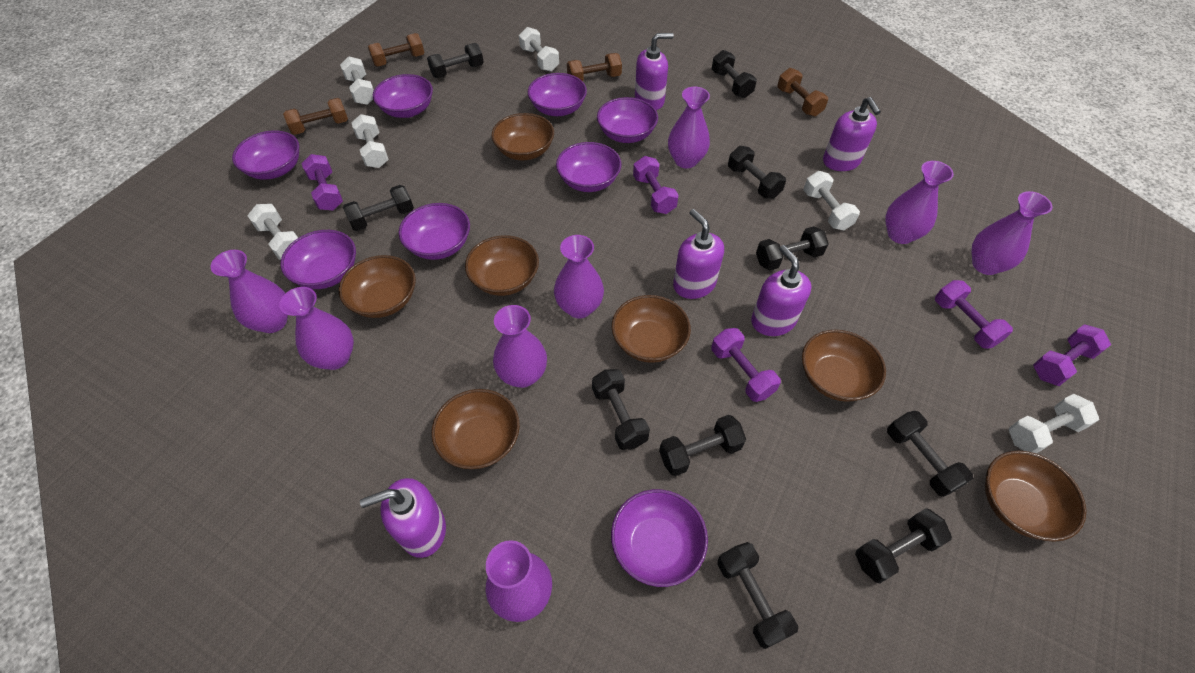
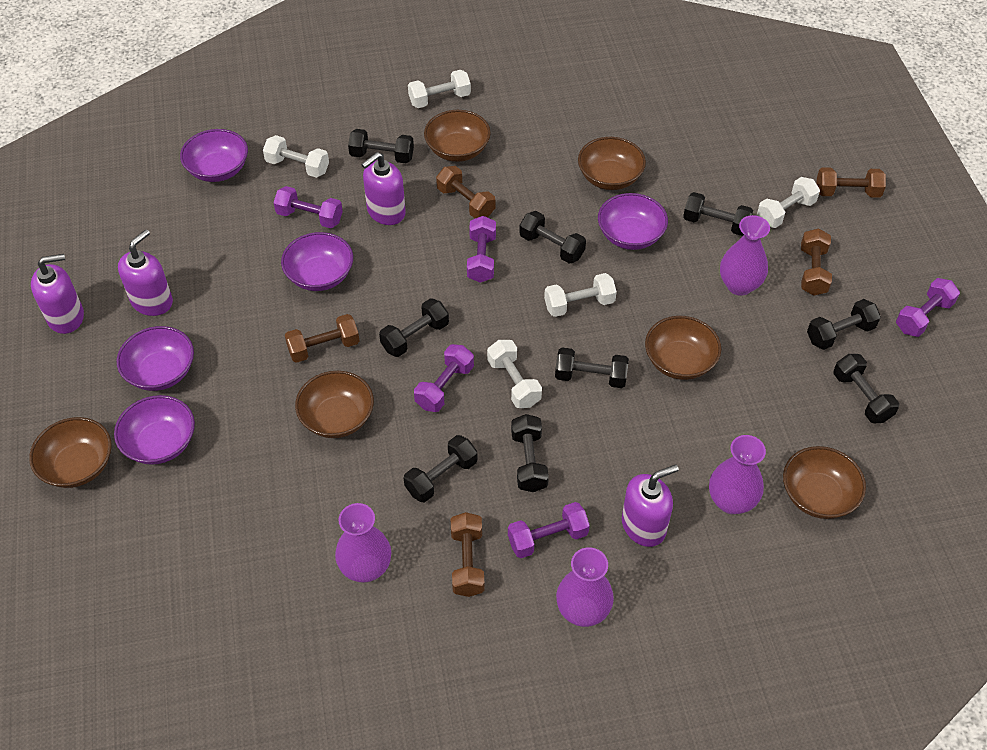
black dumbbell: 10 -> 9
brown bowl: 7 -> 6
brown dumbbell: 4 -> 5
purple bowl: 8 -> 5
purple soap dispenser: 5 -> 4
purple vase: 8 -> 4
white dumbbell: 6 -> 5

